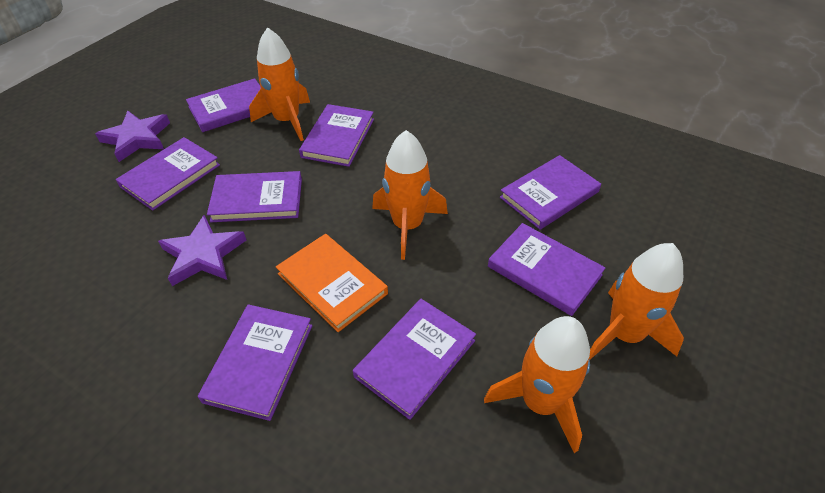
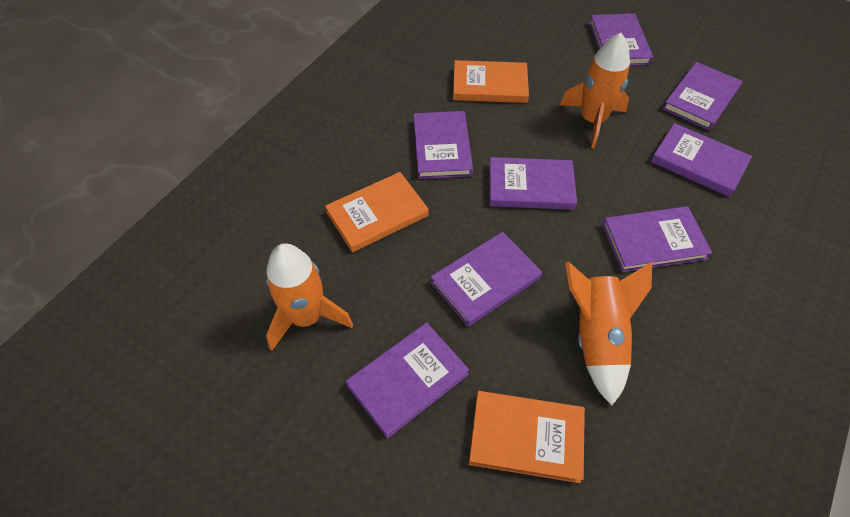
orange book: 1 -> 3
orange rocket: 4 -> 3
purple star: 2 -> 0

